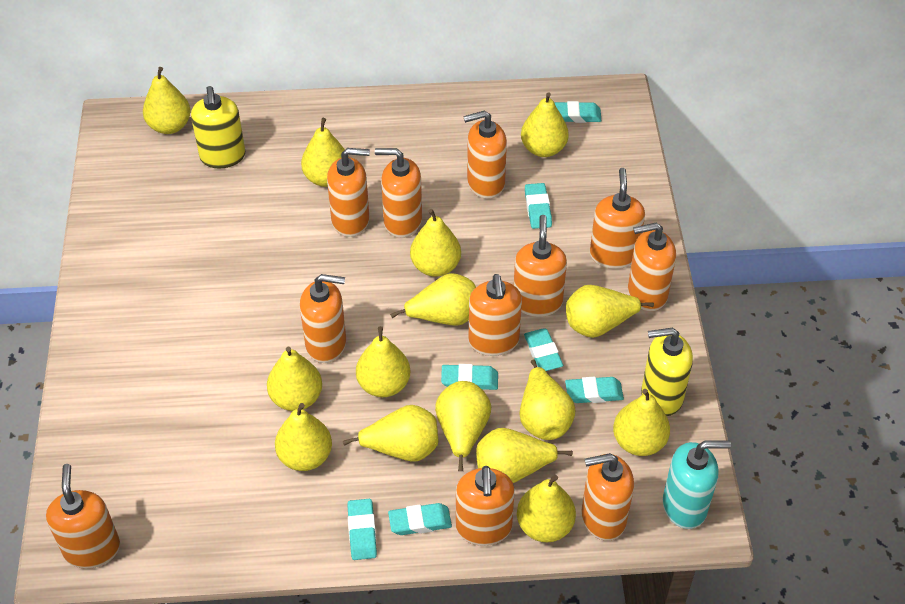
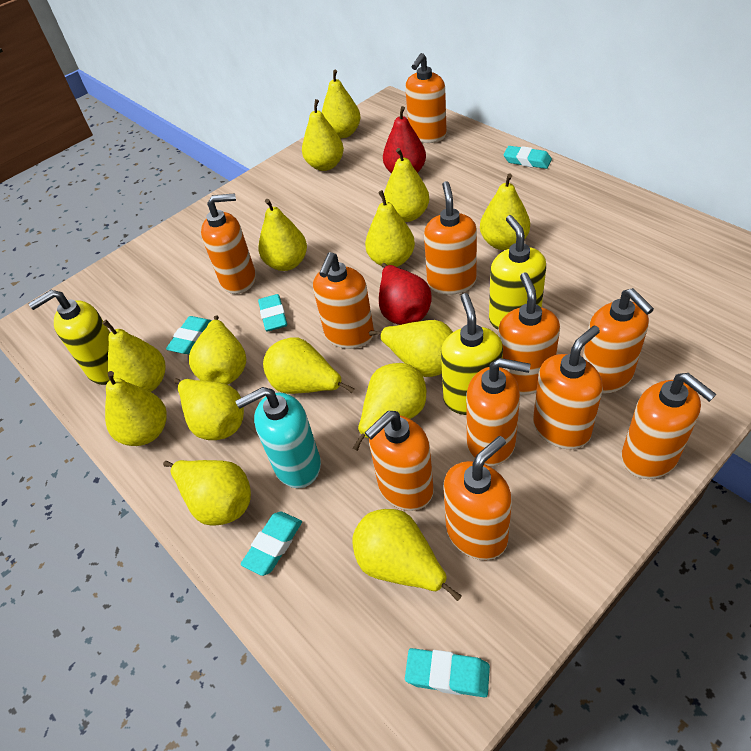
red pear: 0 -> 2
turquoise eraser: 7 -> 5
yellow soap dispenser: 2 -> 3

